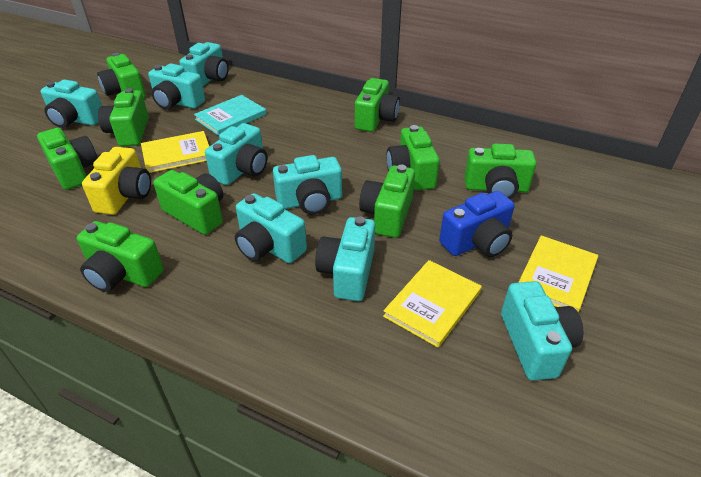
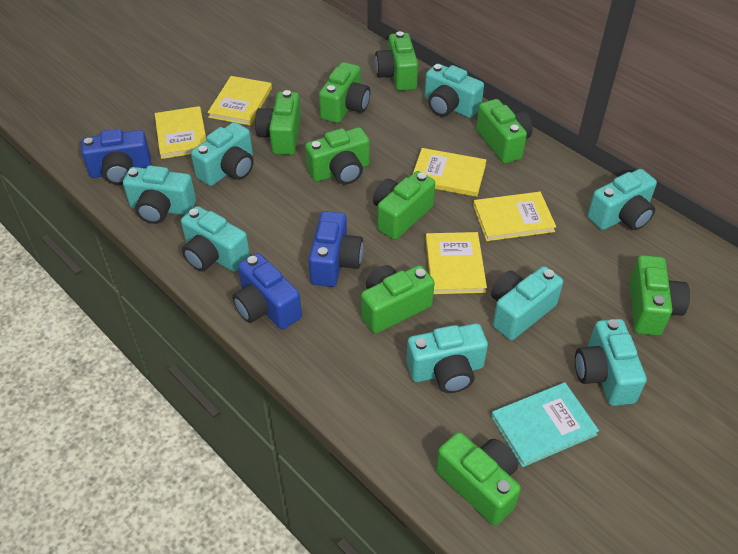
blue camera: 1 -> 3
yellow book: 3 -> 5
yellow camera: 1 -> 0

